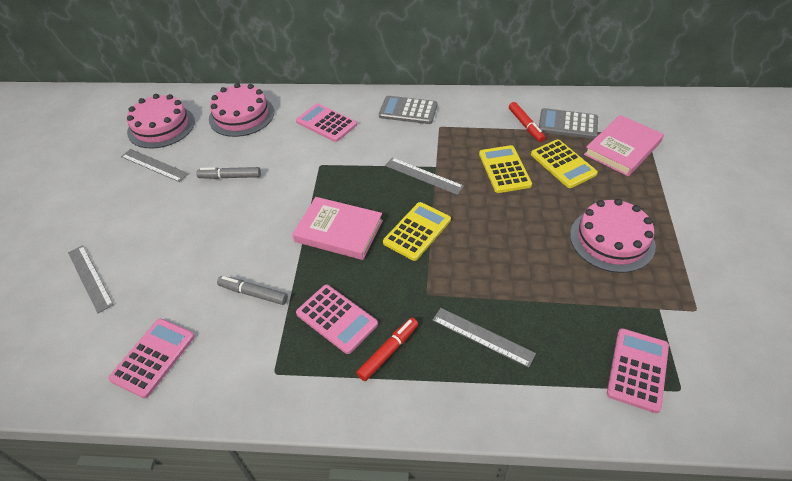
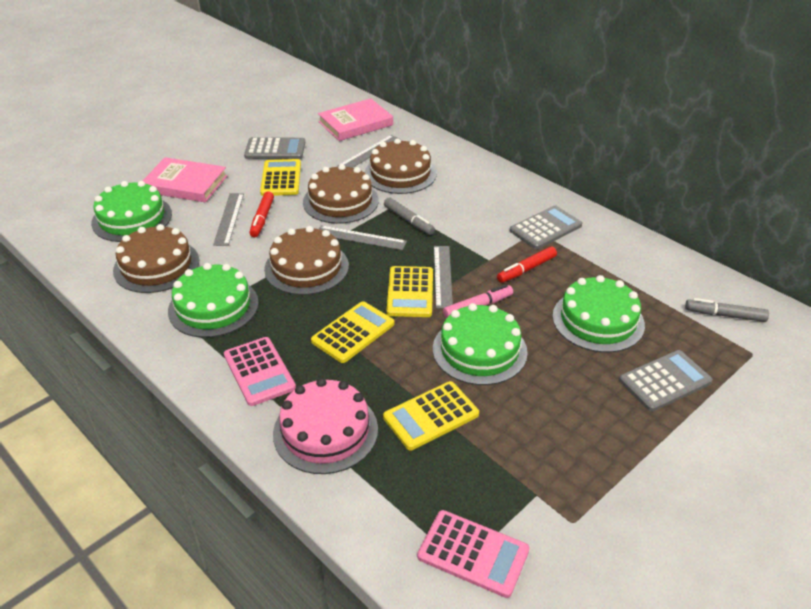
brown cake: 0 -> 4
green cake: 0 -> 4
grey calculator: 2 -> 3
pink cake: 3 -> 1
pink calculator: 4 -> 2
pink marker: 0 -> 1
yellow calculator: 3 -> 4

